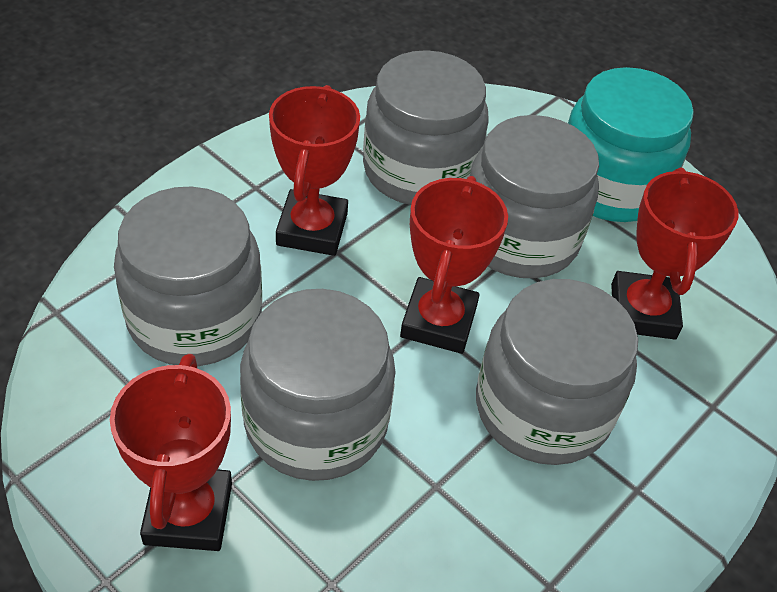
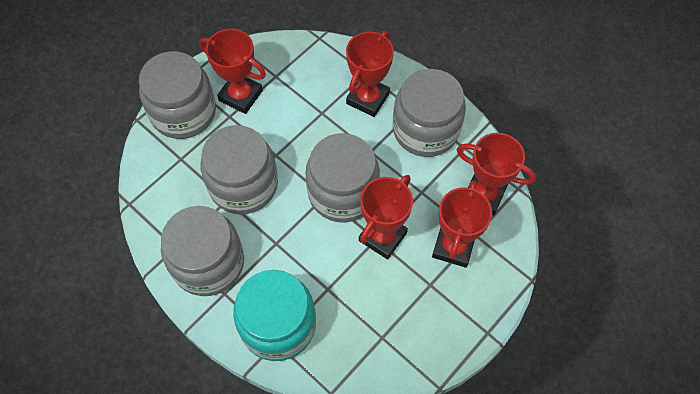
red trophy: 4 -> 5

